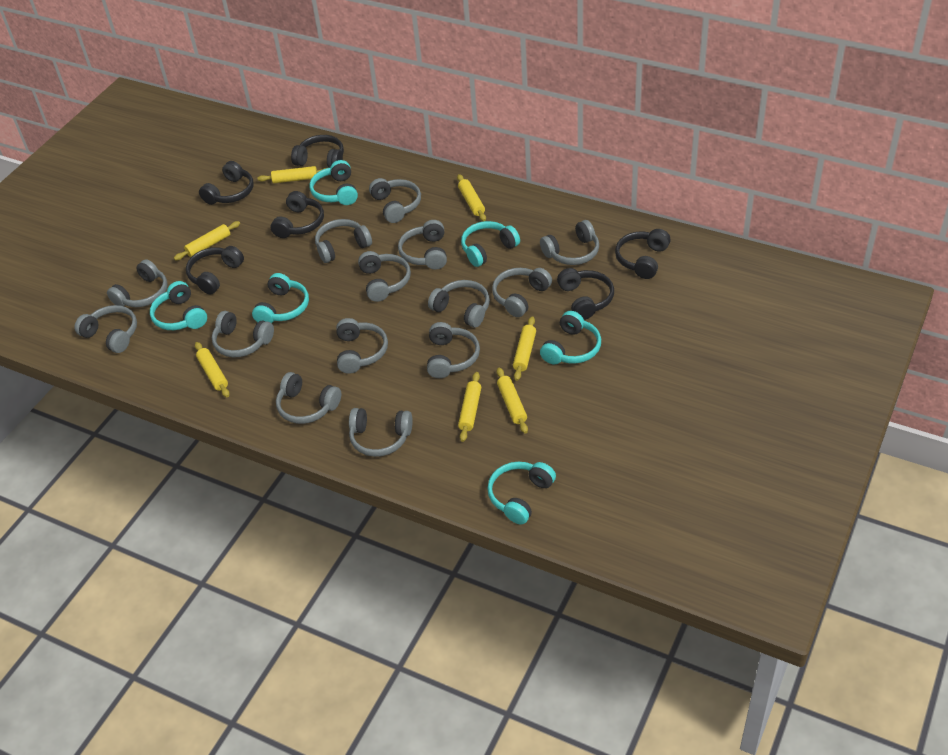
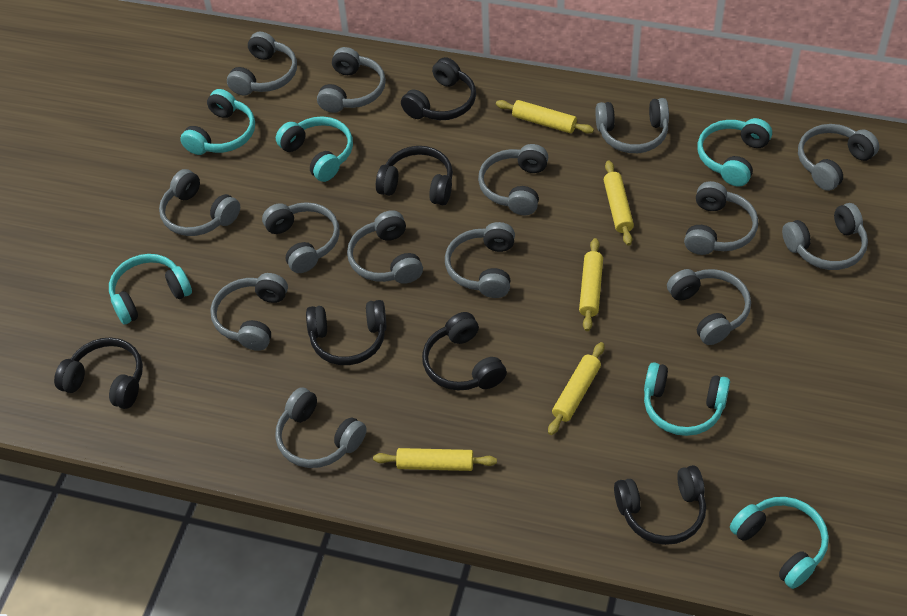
yellow rolling pin: 7 -> 5

